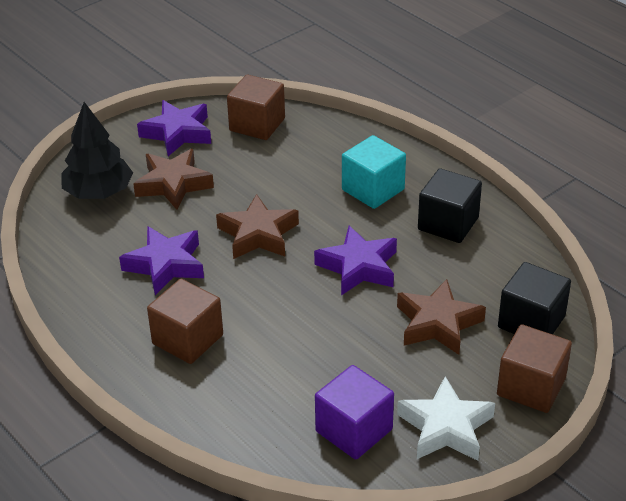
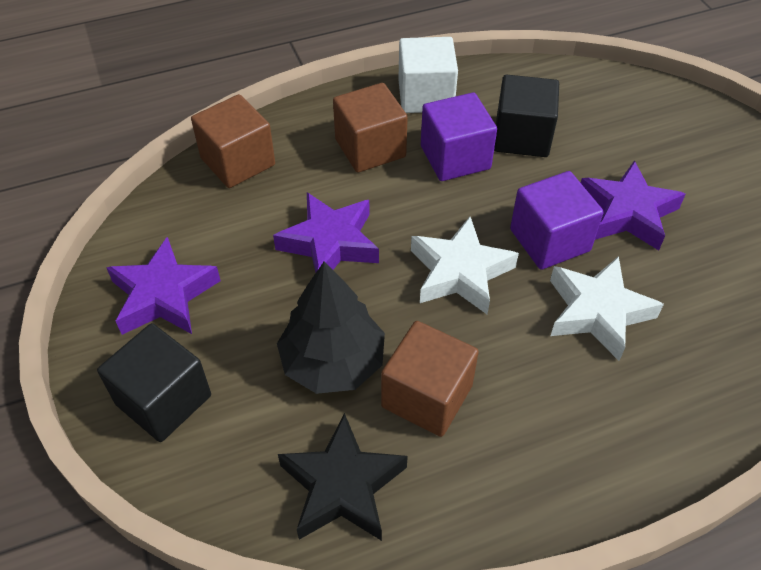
black star: 0 -> 1
brown star: 3 -> 0
purple cube: 1 -> 2
turquoise cube: 1 -> 0
white cube: 0 -> 1
white star: 1 -> 2

